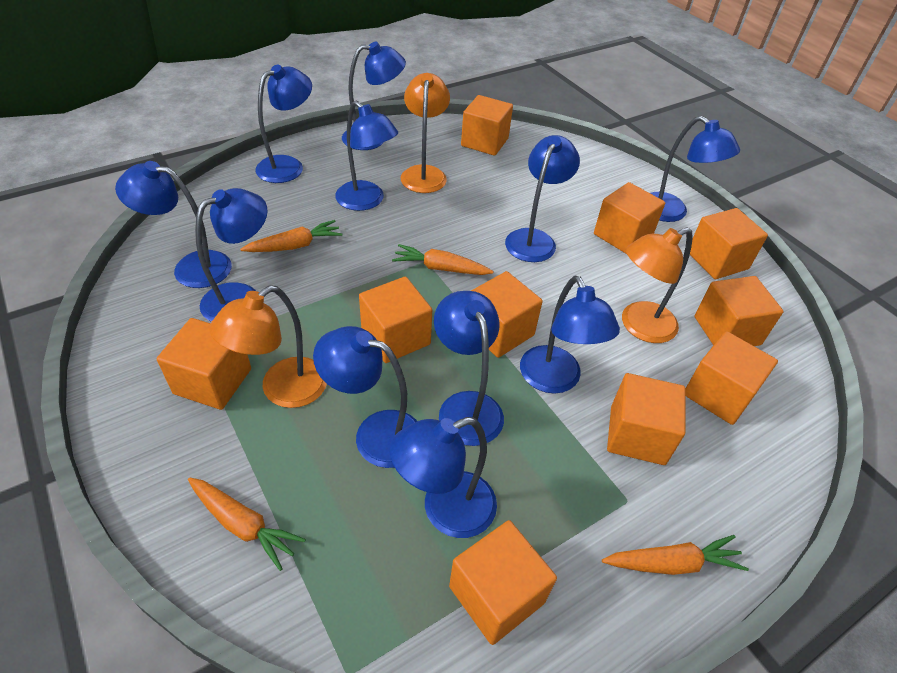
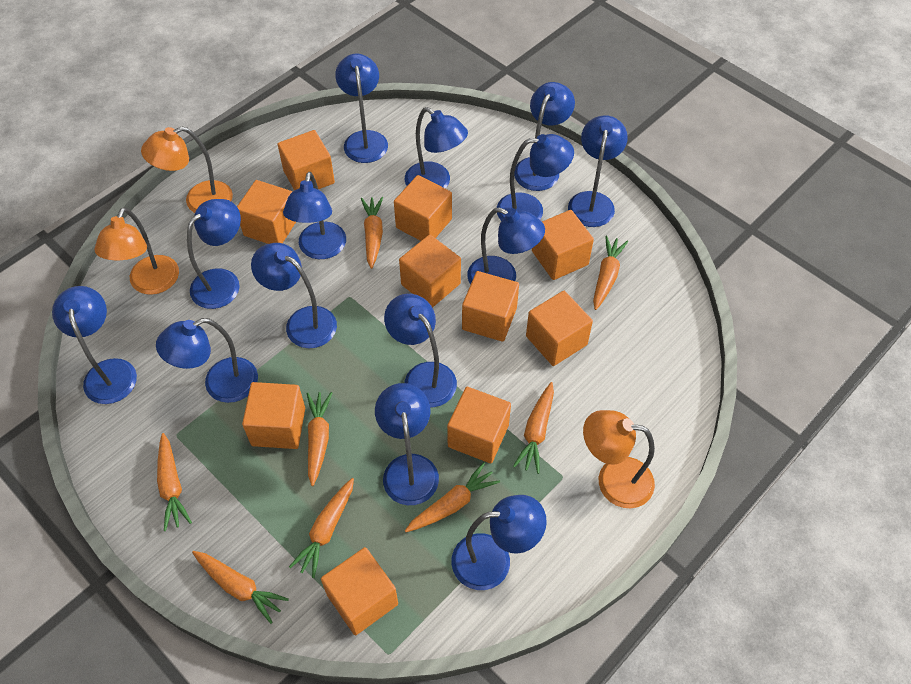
blue lamp: 11 -> 14
orange carrot: 4 -> 8

